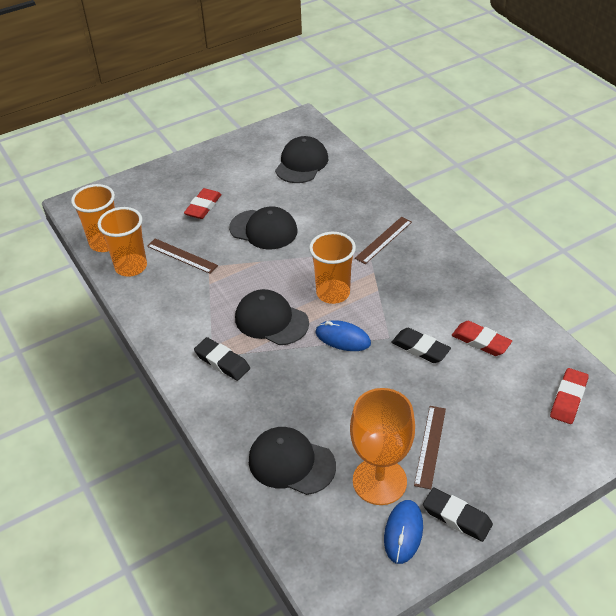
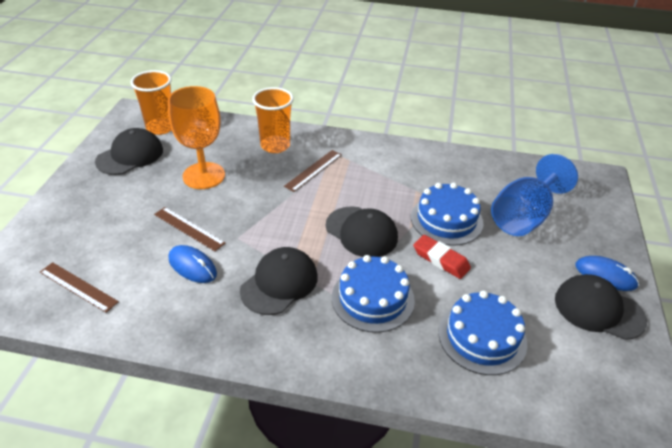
black eraser: 3 -> 0
blue cake: 0 -> 3
blue goblet: 0 -> 1
orange cup: 3 -> 2
red eraser: 3 -> 1

